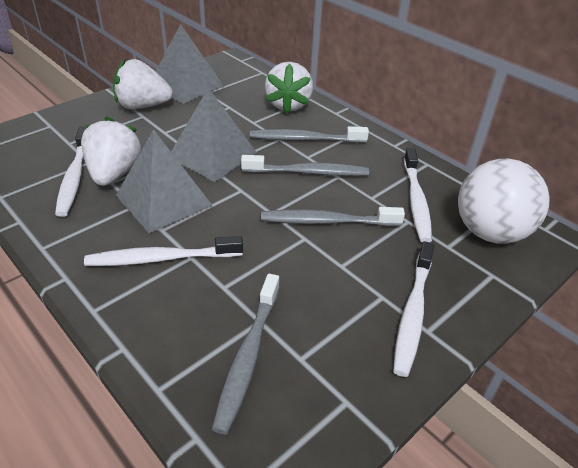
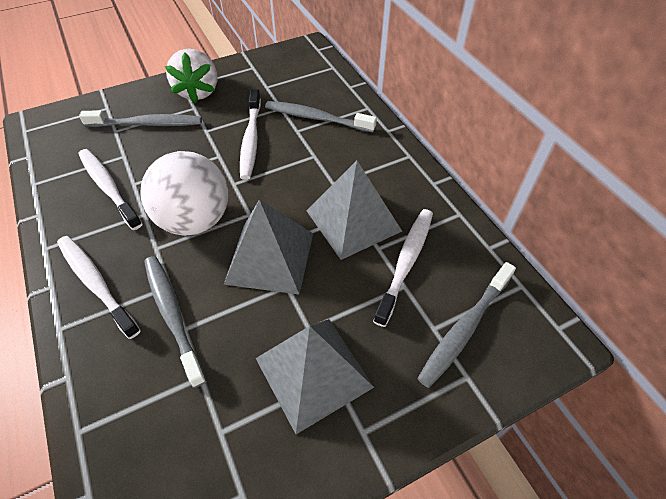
white strawberry: 3 -> 1

